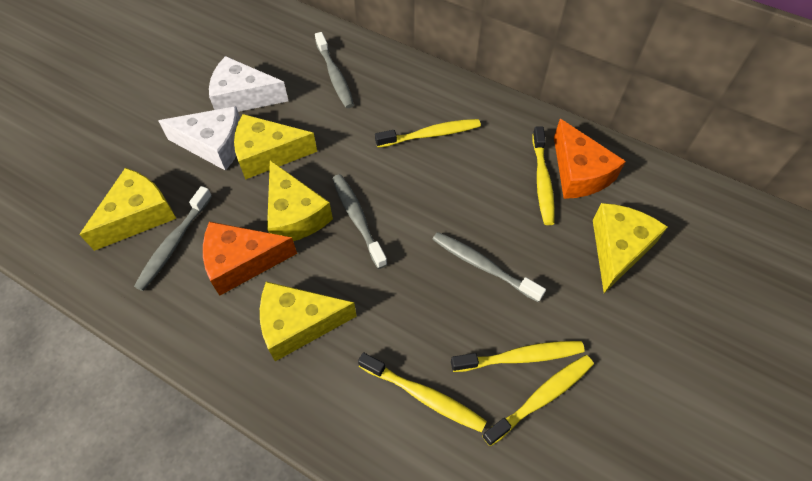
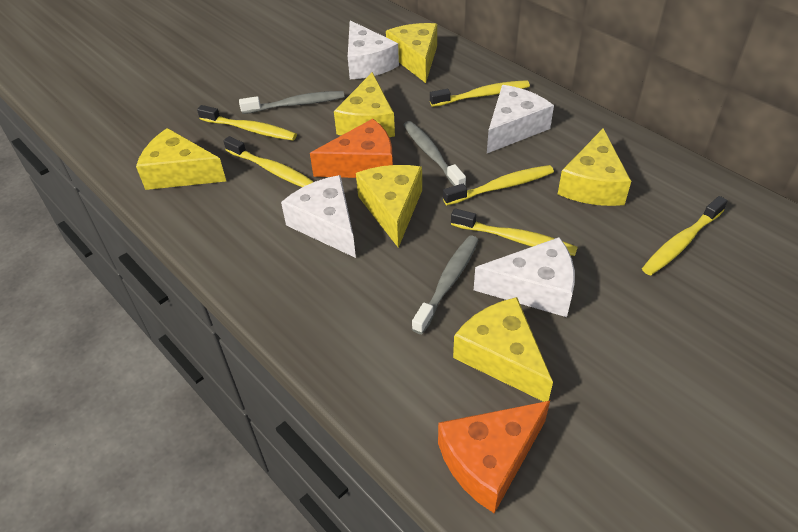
grey toothbrush: 4 -> 3
white cheese: 2 -> 4
yellow cheese: 5 -> 6
yellow toothbrush: 5 -> 6

